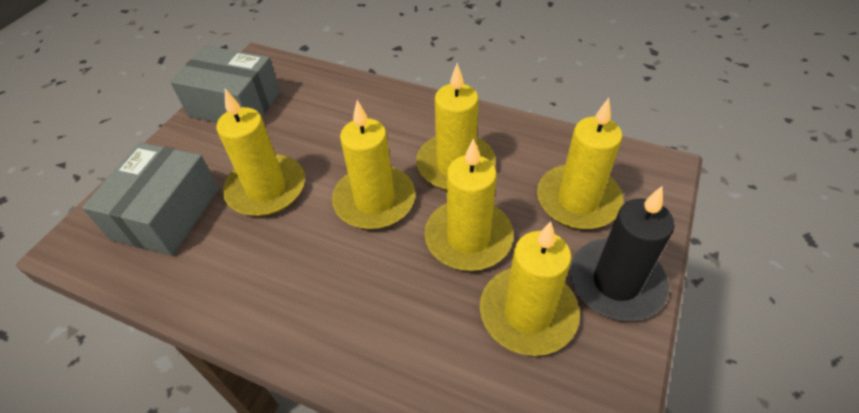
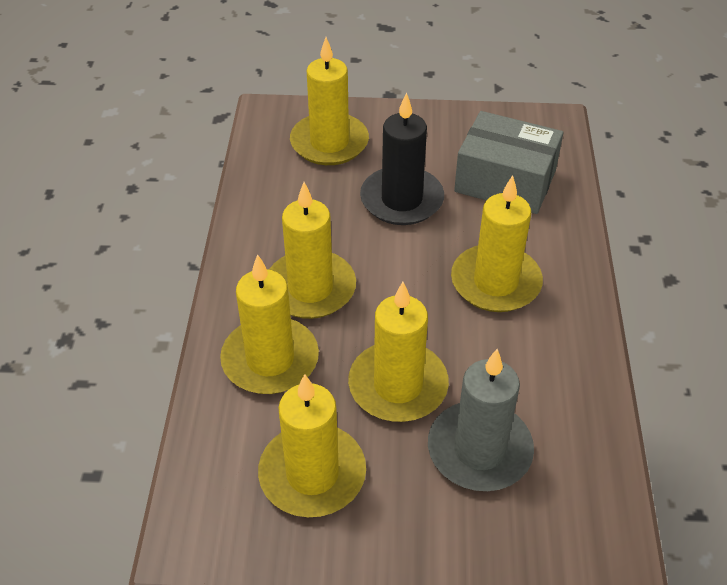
grey box: 2 -> 1
grey candle: 0 -> 1

